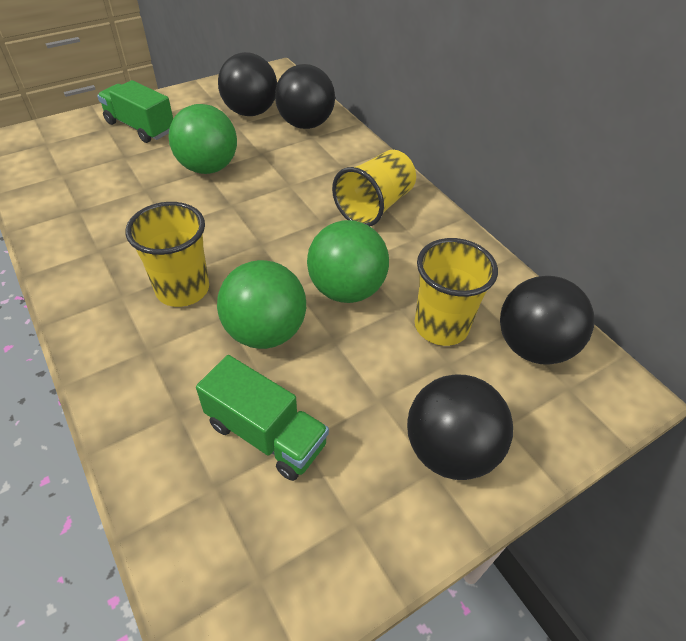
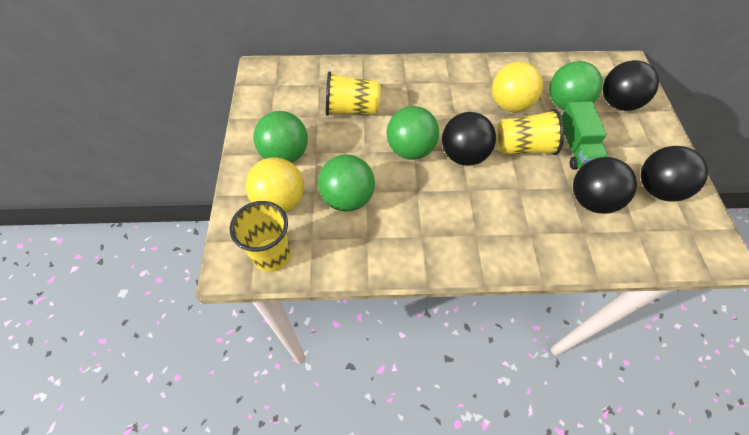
green ball: 3 -> 4
green truck: 2 -> 1
yellow ball: 0 -> 2

